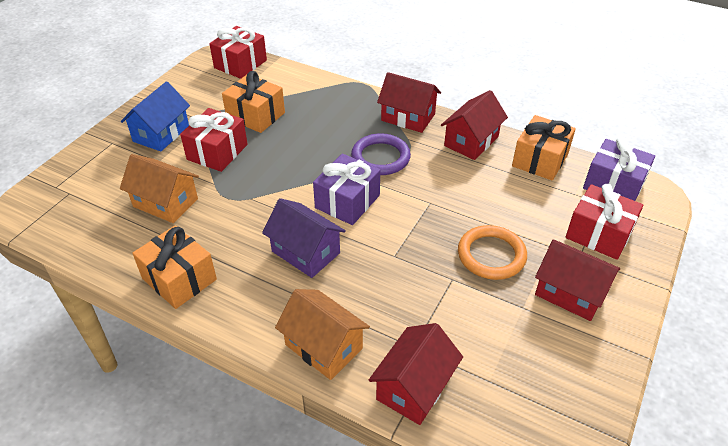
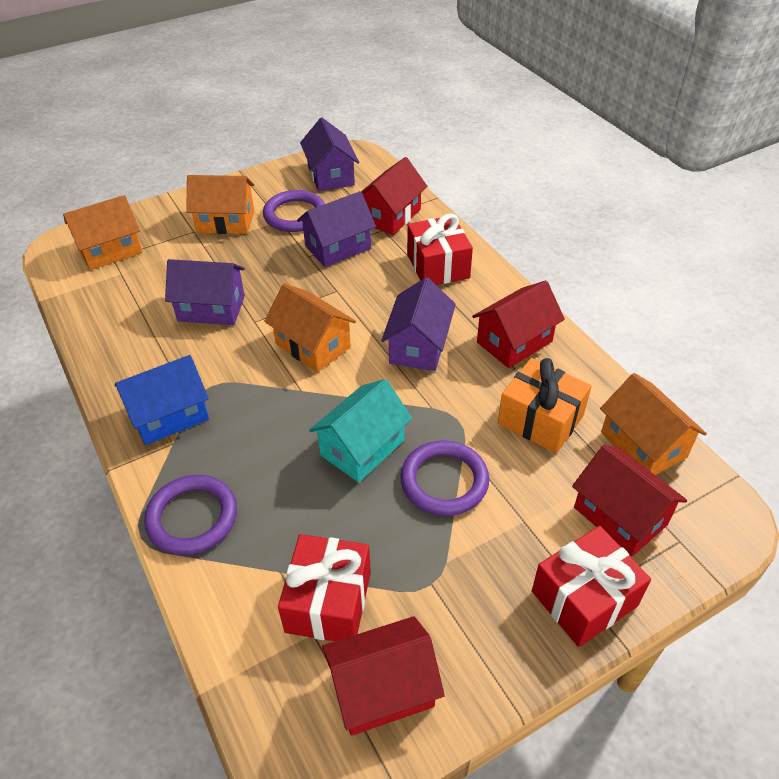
orange gift: 3 -> 1
orange house: 2 -> 4
orange ring: 1 -> 0
purple gift: 2 -> 0
purple house: 1 -> 4
purple ring: 1 -> 3
turquoise house: 0 -> 1

